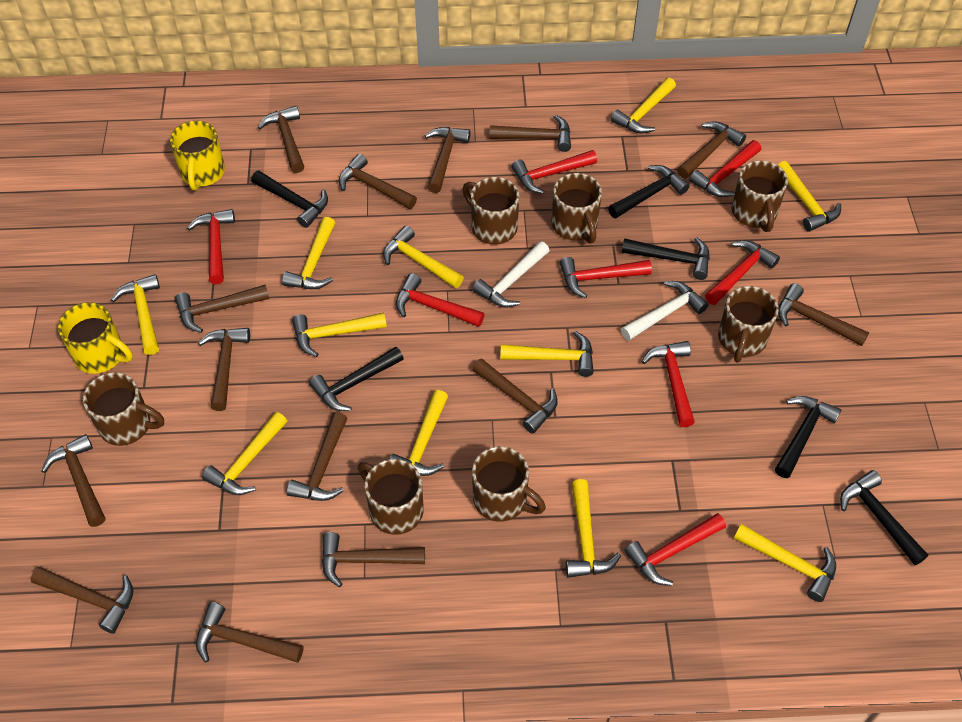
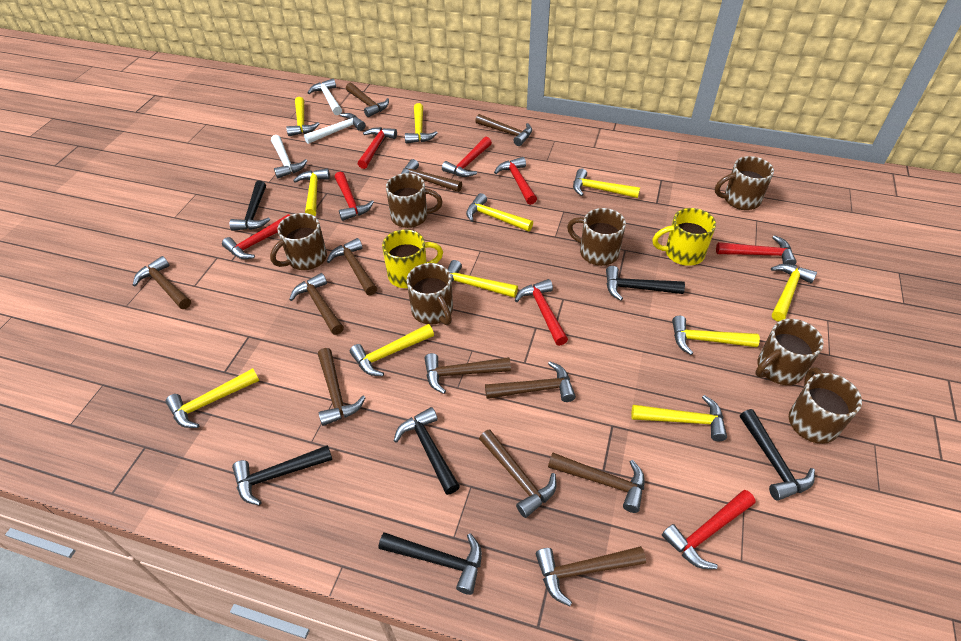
brown hammer: 14 -> 12
white hammer: 2 -> 3

